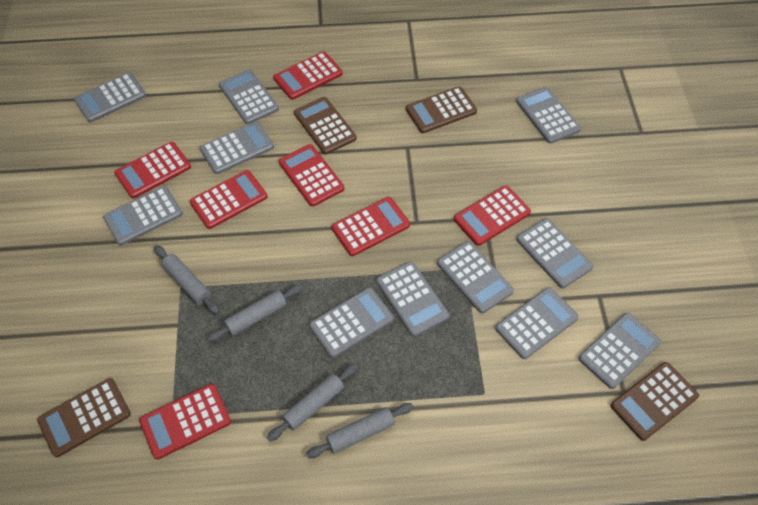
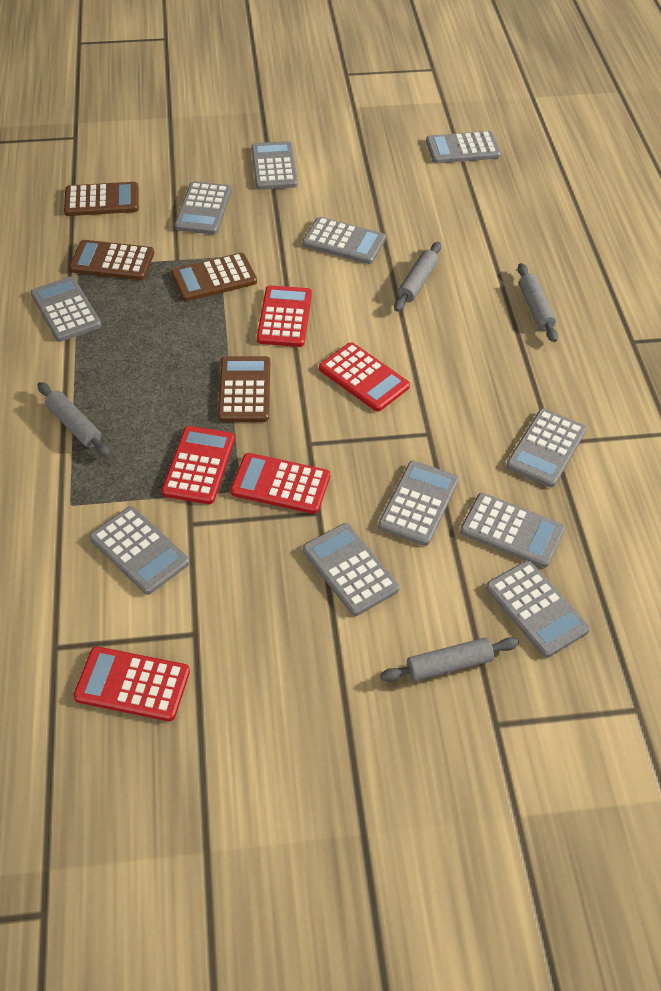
red calculator: 7 -> 5

